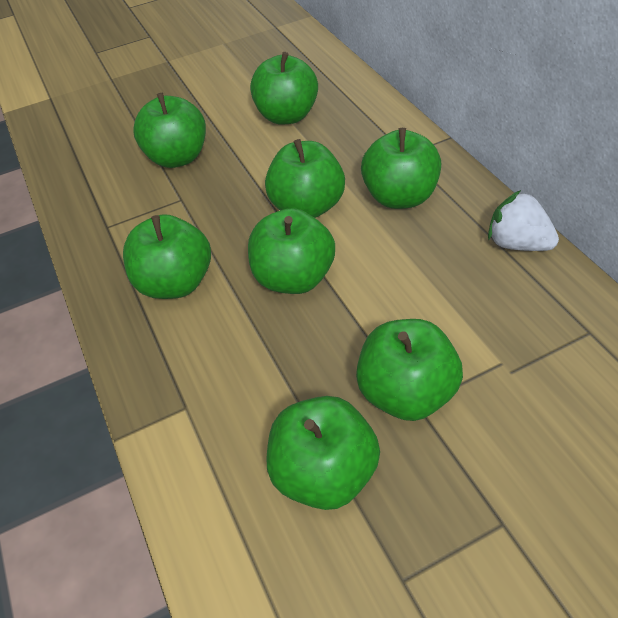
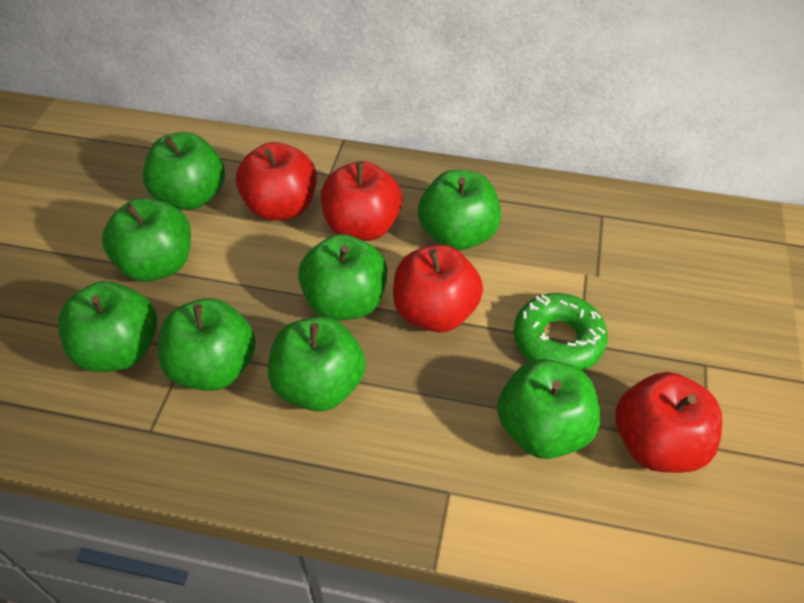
green donut: 0 -> 1
red apple: 0 -> 4
white strawberry: 1 -> 0

